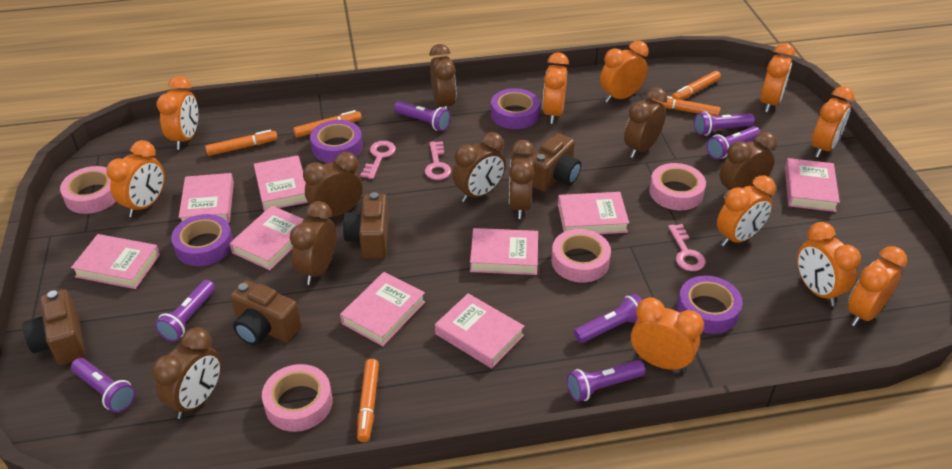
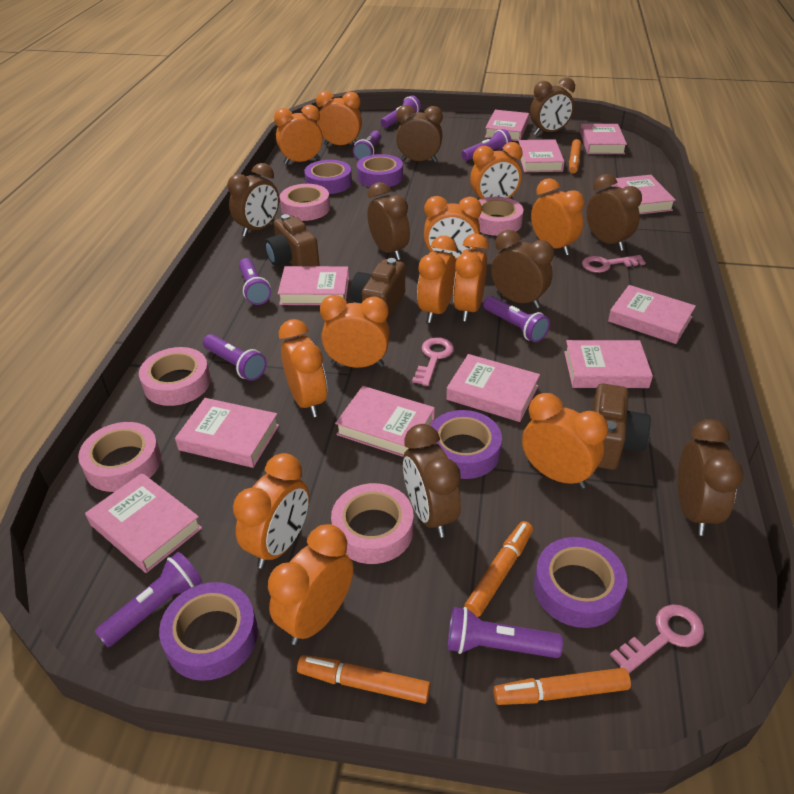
brown camera: 4 -> 3
orange clock: 10 -> 12
orange marker: 5 -> 4
pink book: 9 -> 11
pink tape: 4 -> 5
purple flashlight: 7 -> 8
purple tape: 4 -> 5

